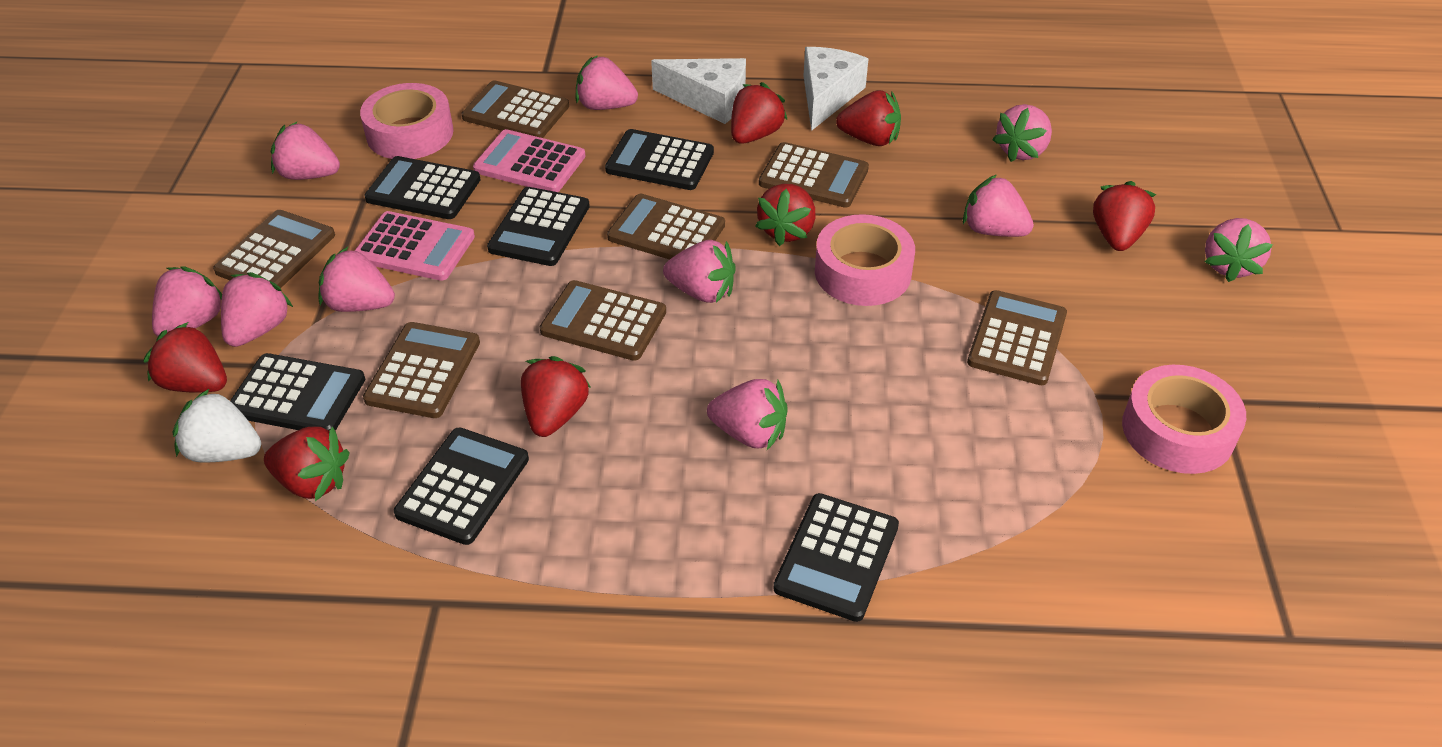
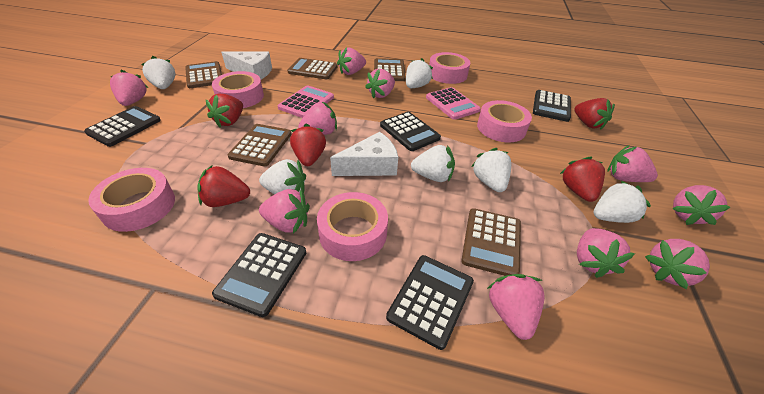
black calculator: 6 -> 5
brown calculator: 7 -> 5
pink tape: 3 -> 5
red strawberry: 7 -> 5
white strawberry: 1 -> 6

